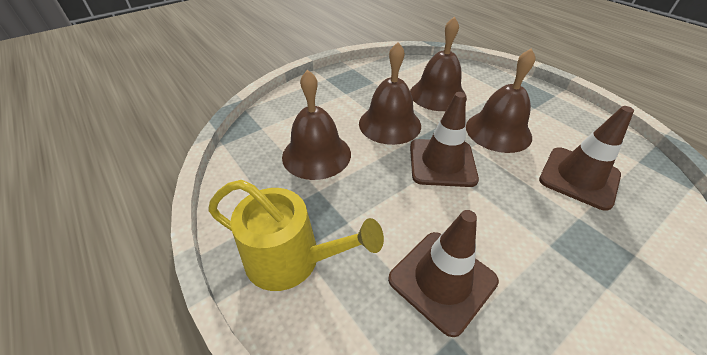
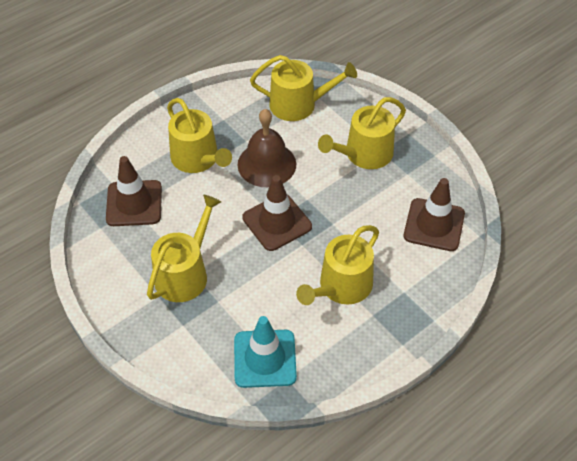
brown bell: 4 -> 1
turquoise traffic cone: 0 -> 1
yellow watering can: 1 -> 5

